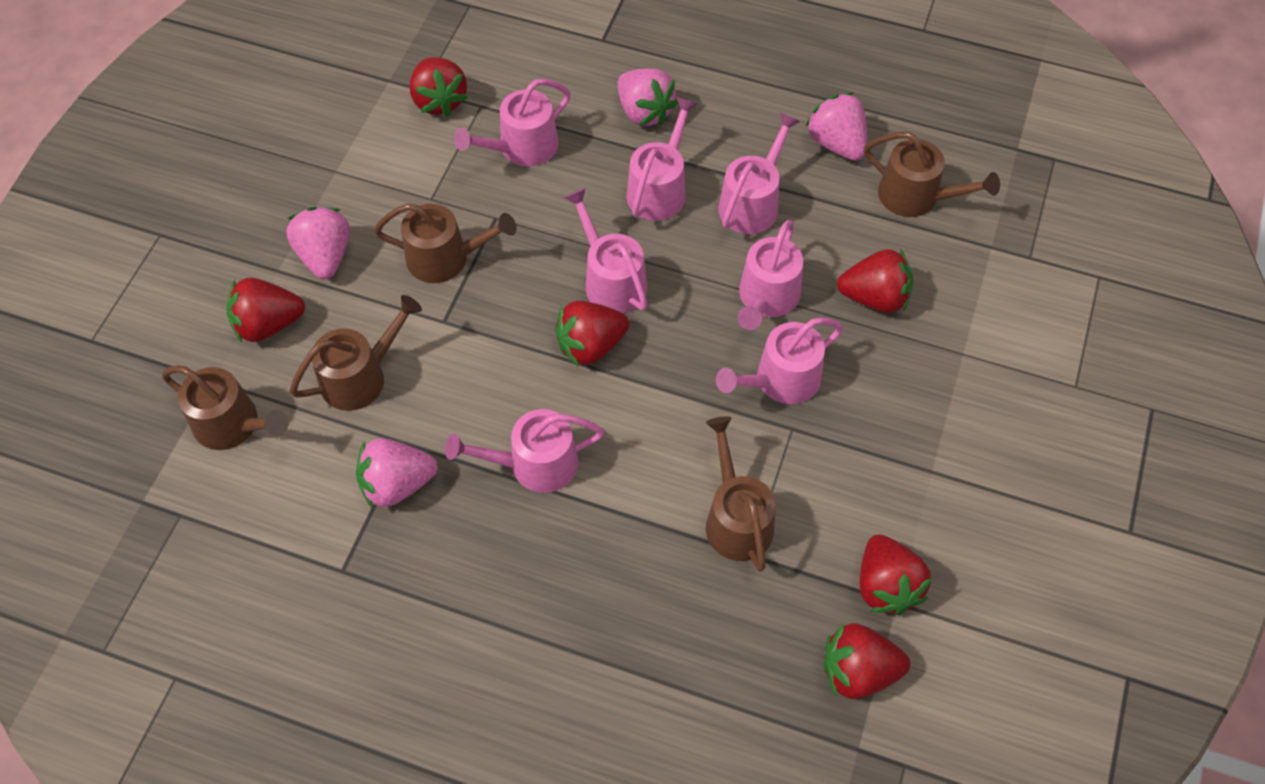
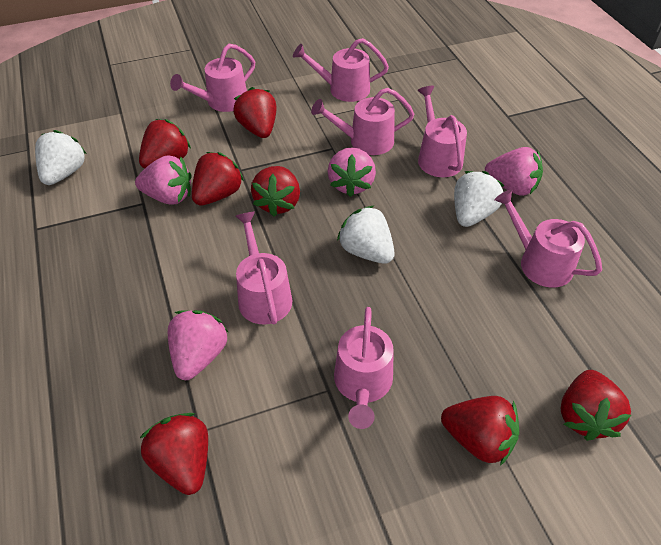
brown watering can: 5 -> 0
red strawberry: 6 -> 7
white strawberry: 0 -> 3

